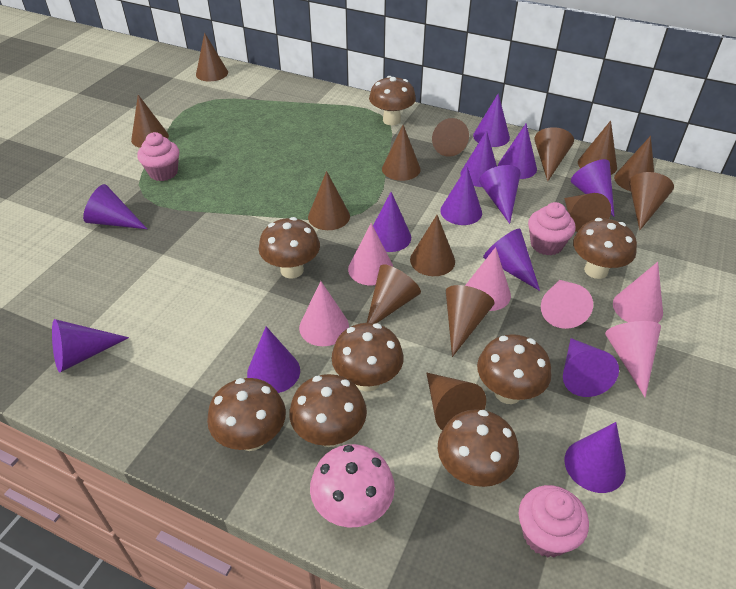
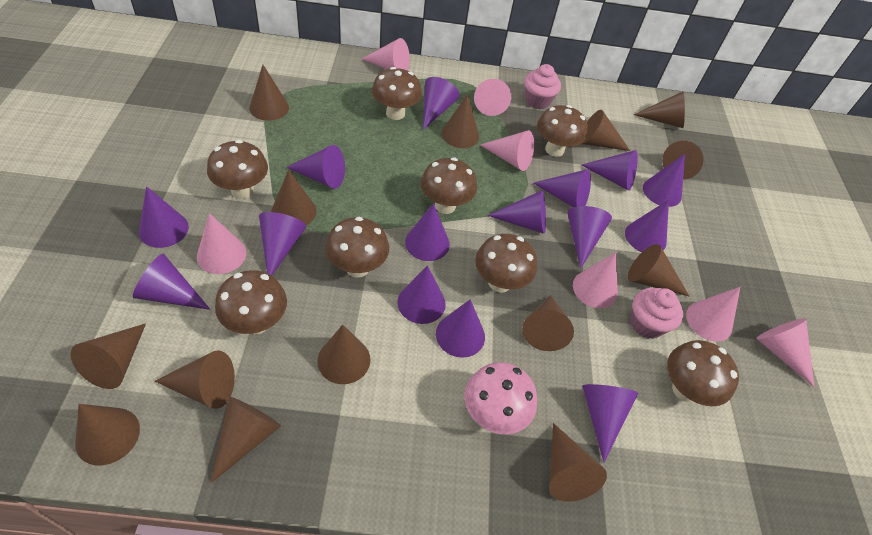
pink cone: 6 -> 7
pink cupcake: 3 -> 2
purple cone: 13 -> 15

